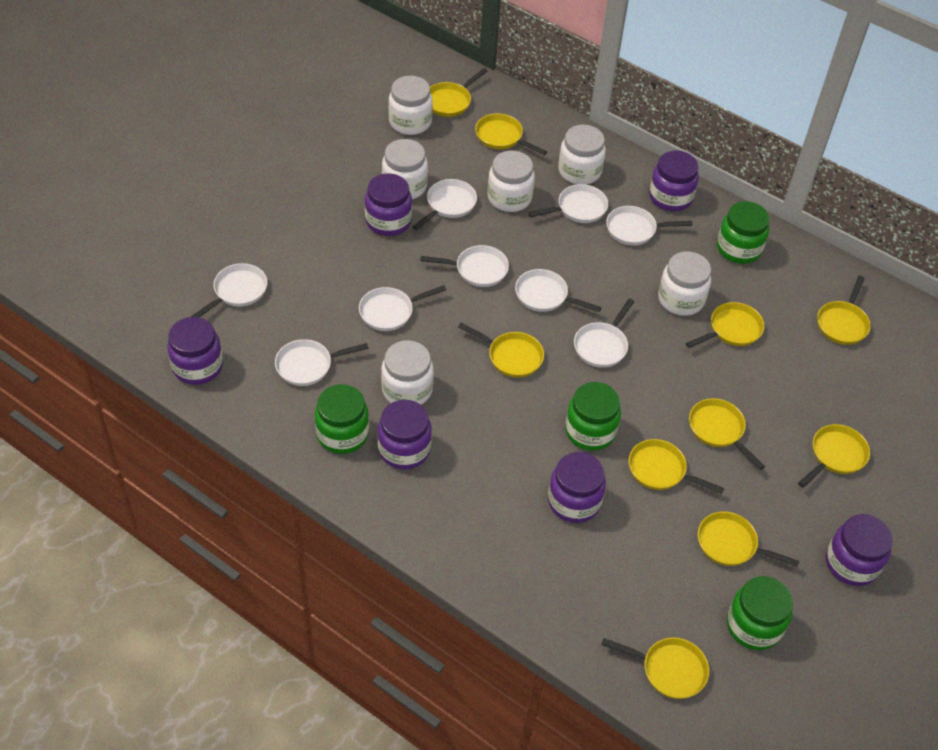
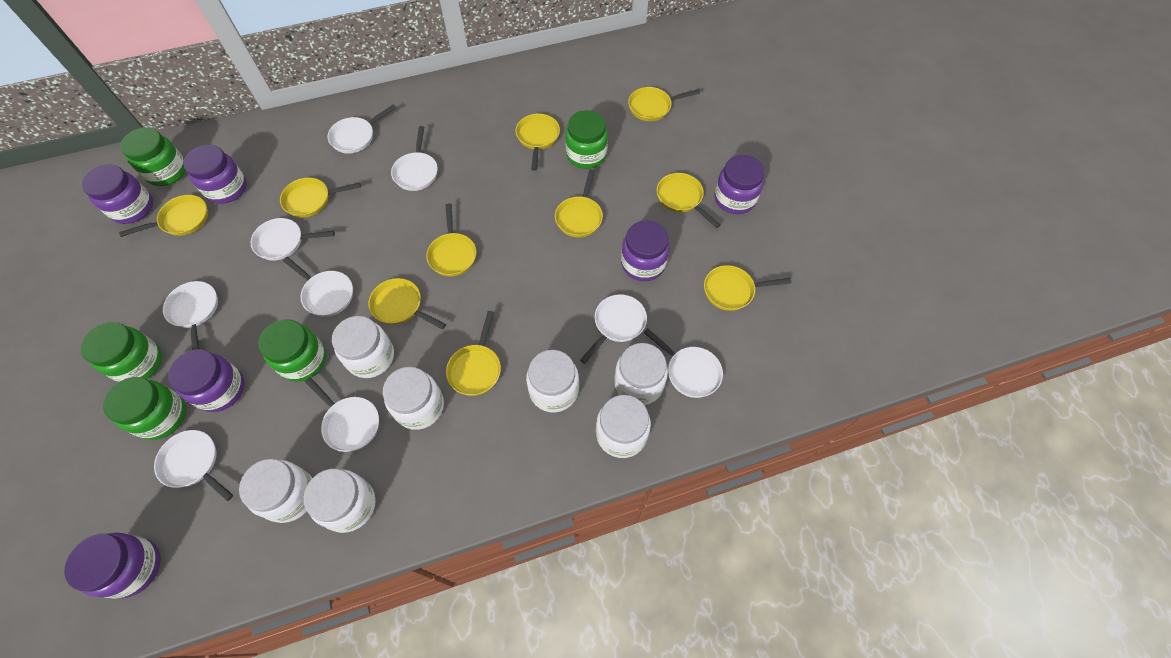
green jar: 4 -> 5
white jar: 6 -> 7

